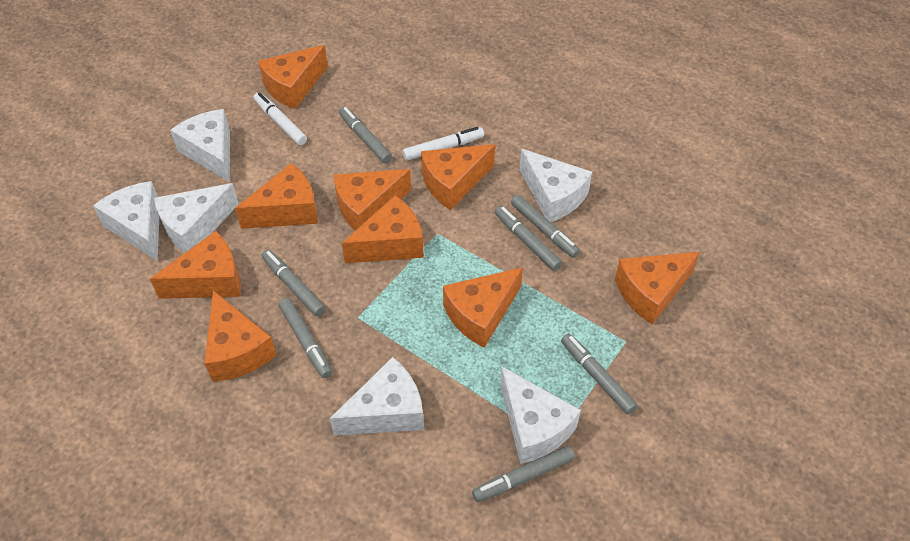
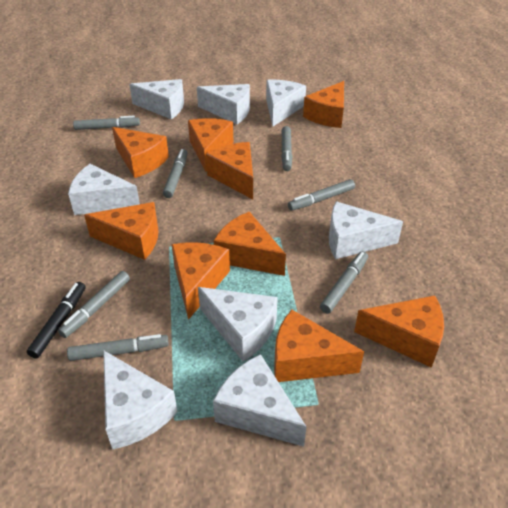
black marker: 0 -> 1
white cheese: 6 -> 8
white marker: 2 -> 0

